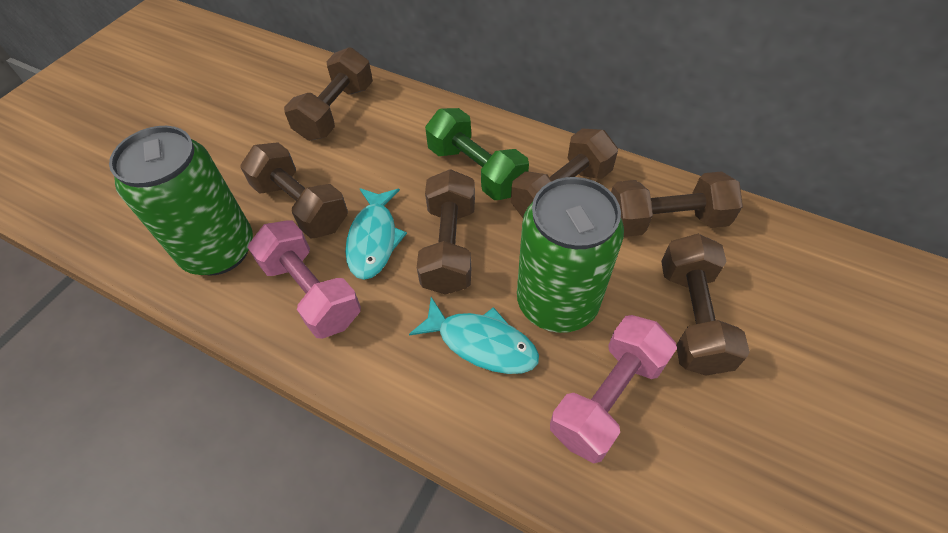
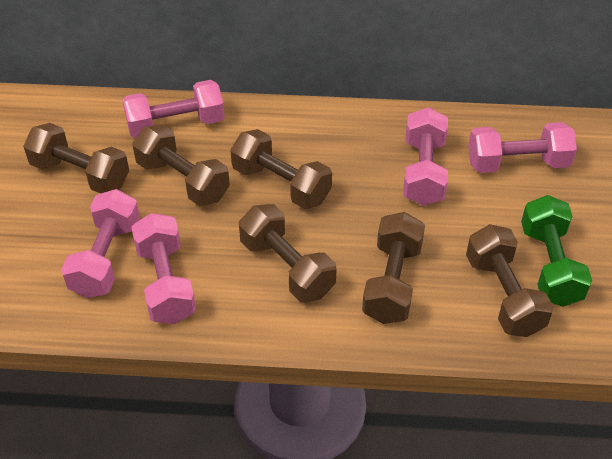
green can: 2 -> 0
pink dumbbell: 2 -> 5
turquoise fish: 2 -> 0

